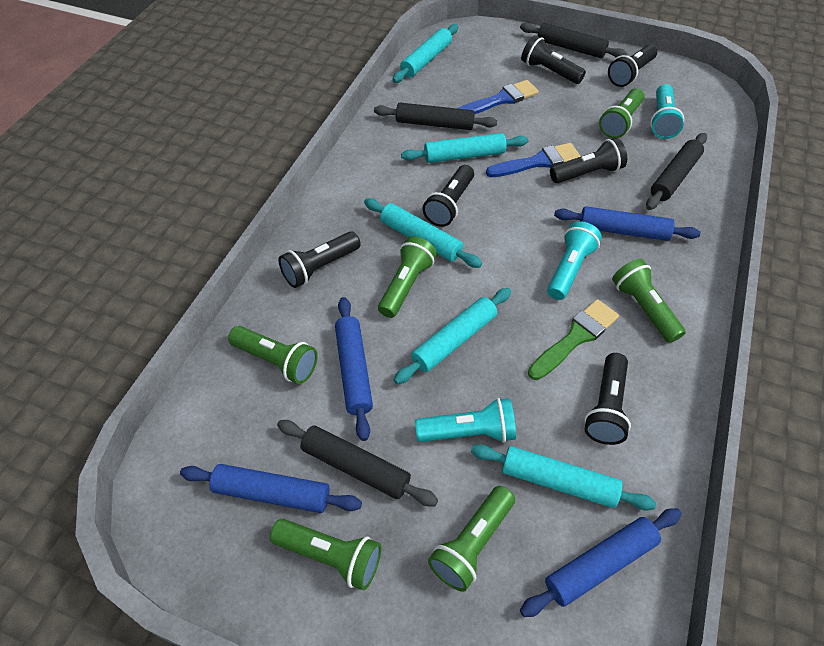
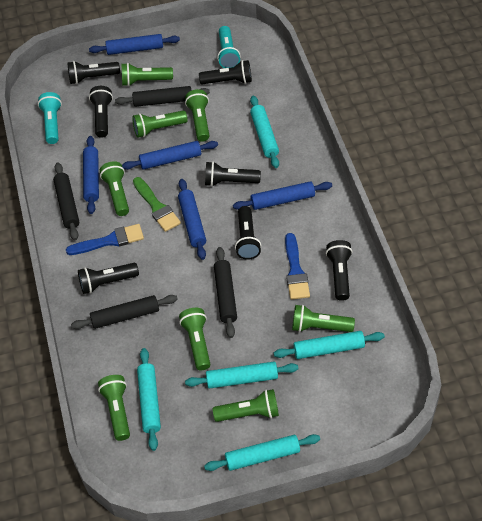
black flashlight: 6 -> 7
blue rolling pin: 4 -> 5
green flashlight: 6 -> 8
turquoise flashlight: 3 -> 2

